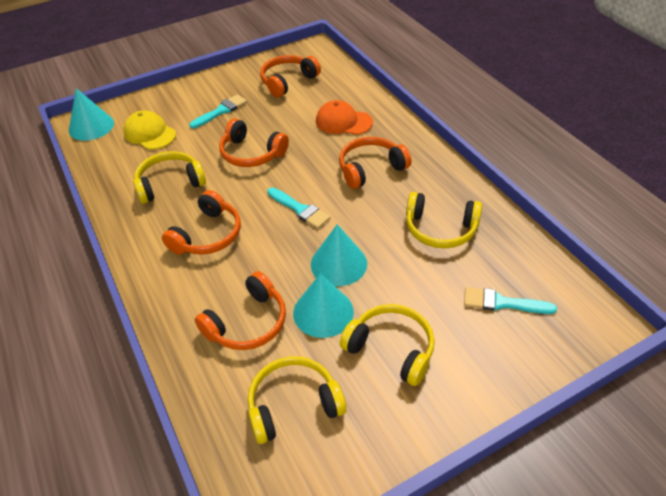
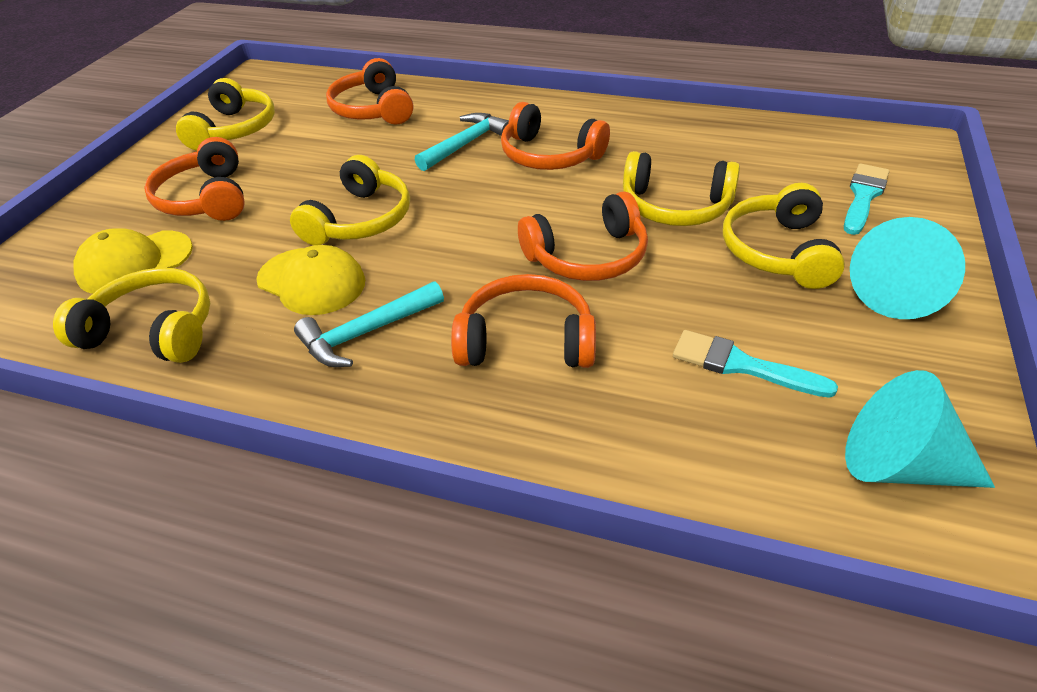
orange cap: 1 -> 0
turquoise brush: 3 -> 2
turquoise cone: 3 -> 2
turquoise hammer: 0 -> 2
yellow cap: 1 -> 2
yellow headphones: 4 -> 5

